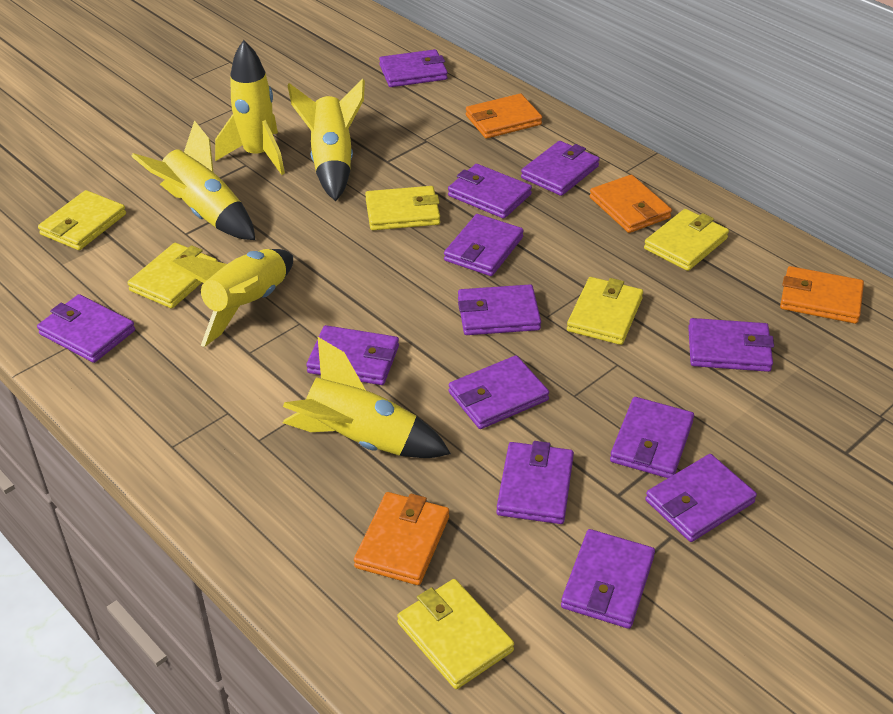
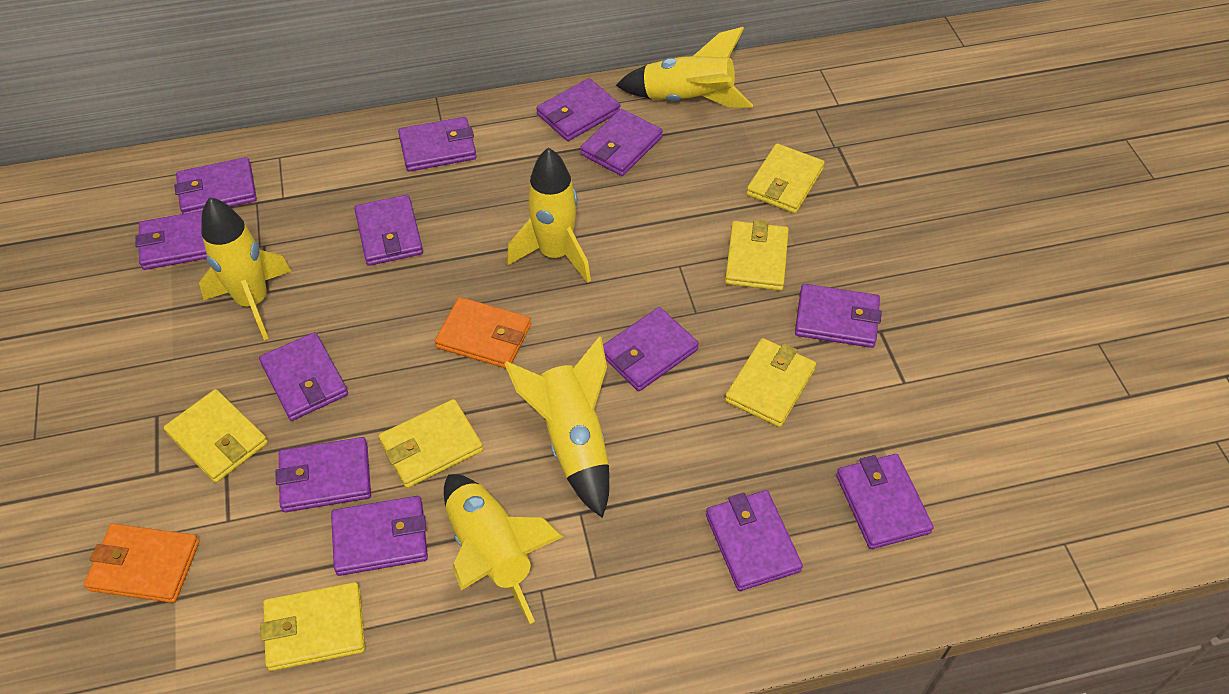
orange wallet: 4 -> 2

